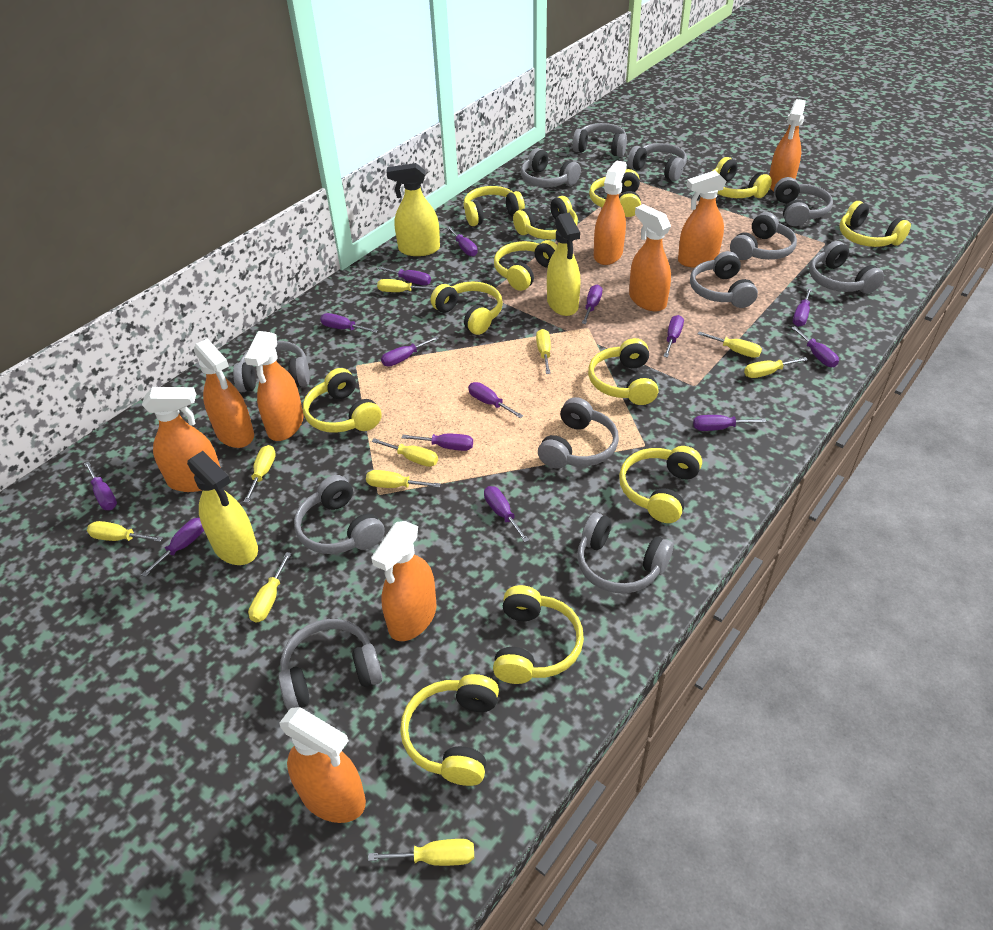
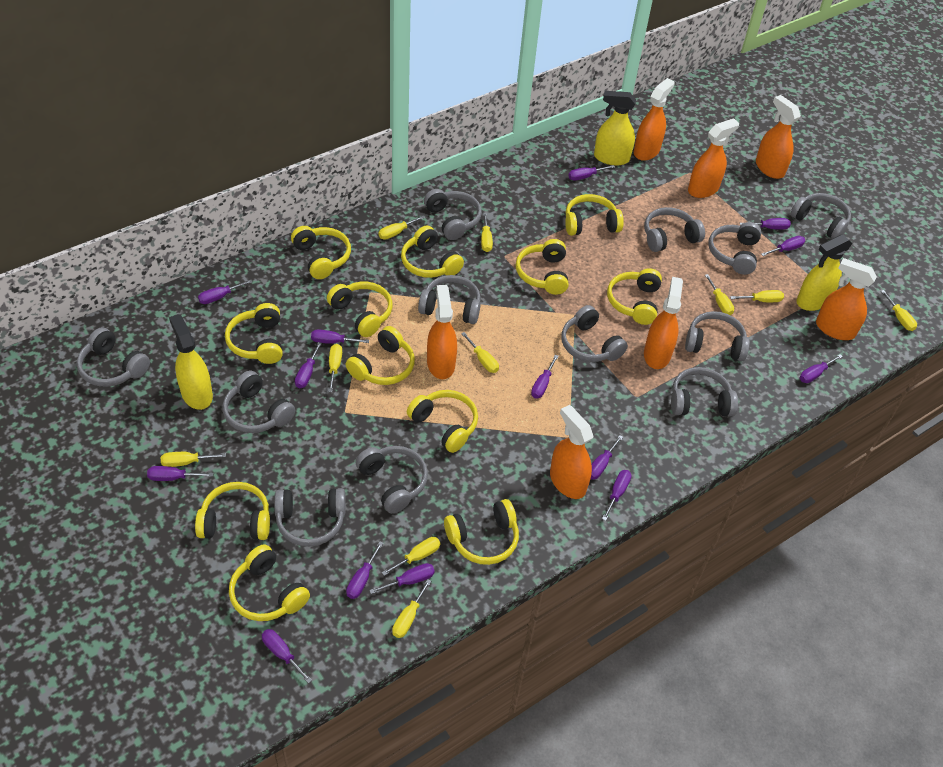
orange spray bottle: 9 -> 7

